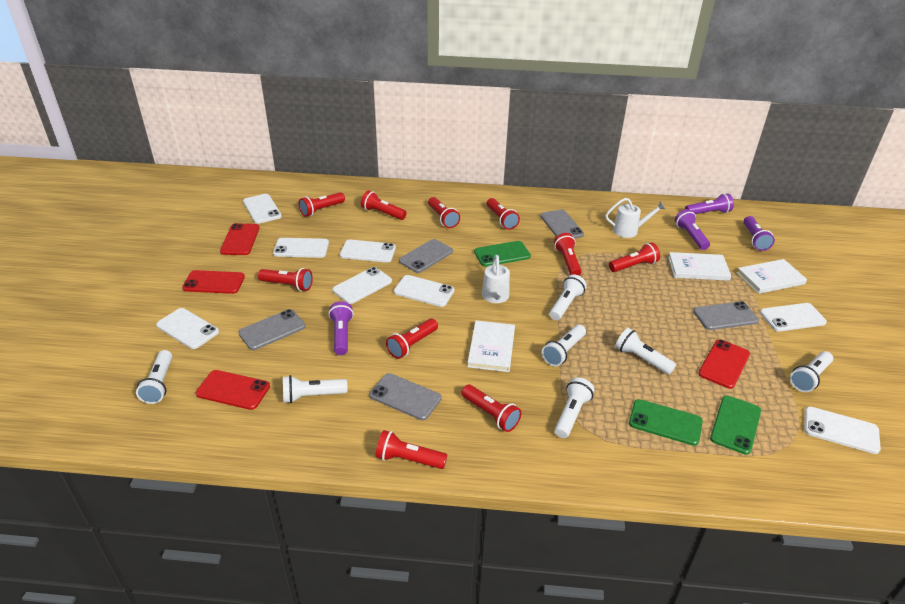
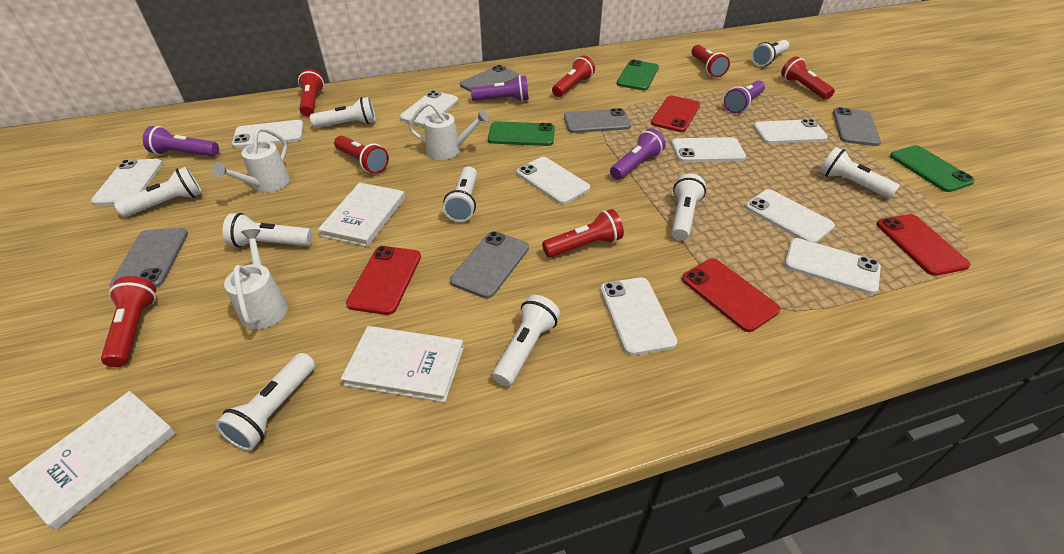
red flashlight: 10 -> 7
white flashlight: 7 -> 9
white phone: 8 -> 9
white watering can: 2 -> 3

